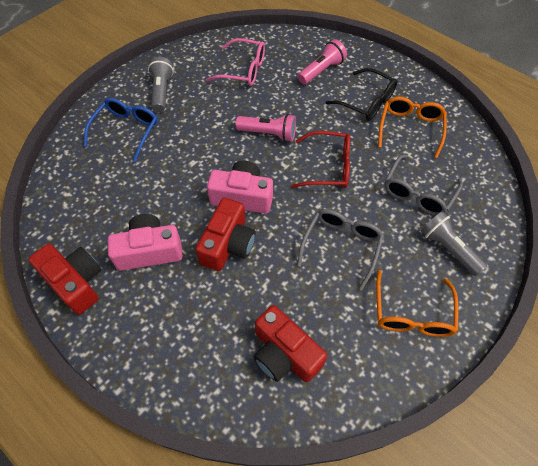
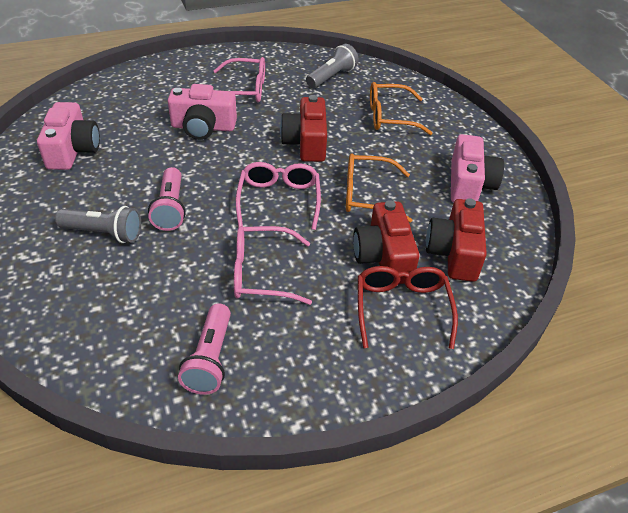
black glasses: 1 -> 0
blue glasses: 1 -> 0
grey glasses: 2 -> 0
pink camera: 2 -> 3
pink glasses: 1 -> 3

